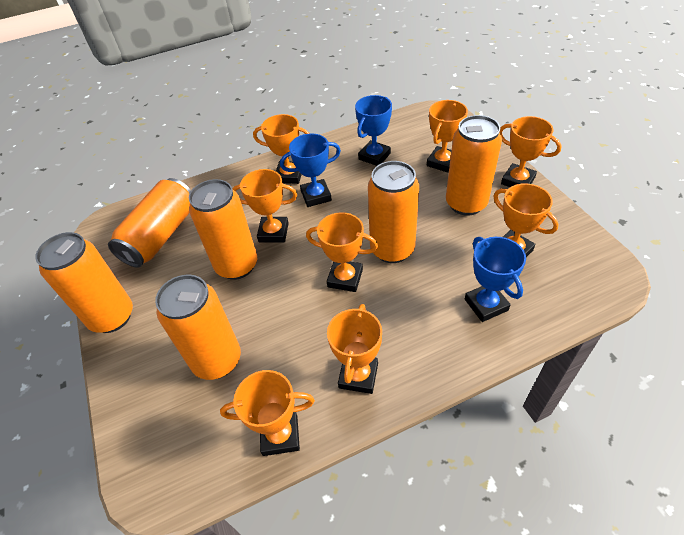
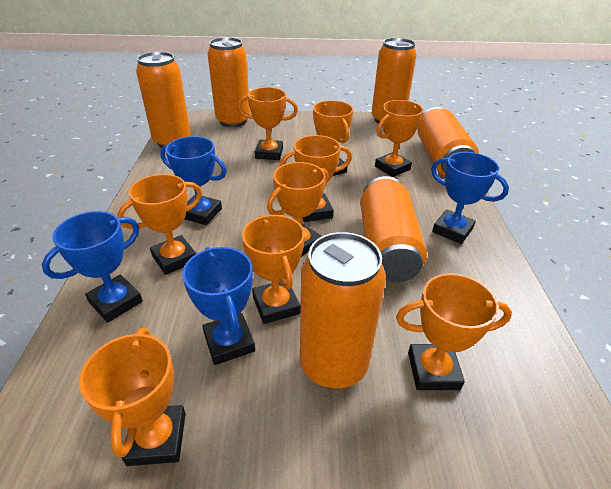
blue trophy: 3 -> 4
orange trophy: 8 -> 9

